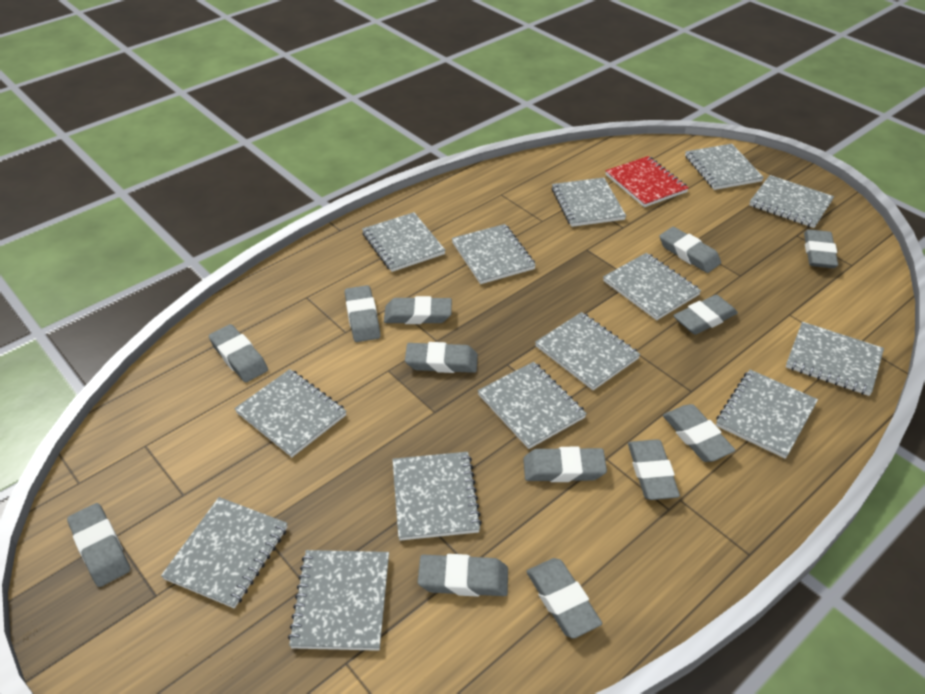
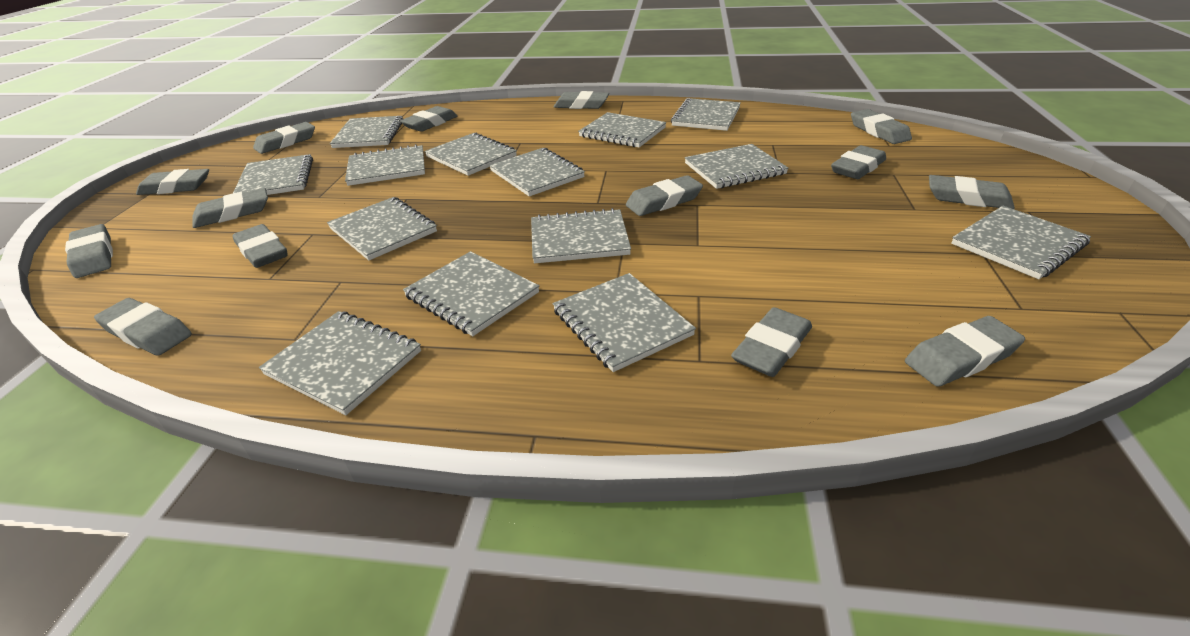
grey eraser: 13 -> 14
red notebook: 1 -> 0

